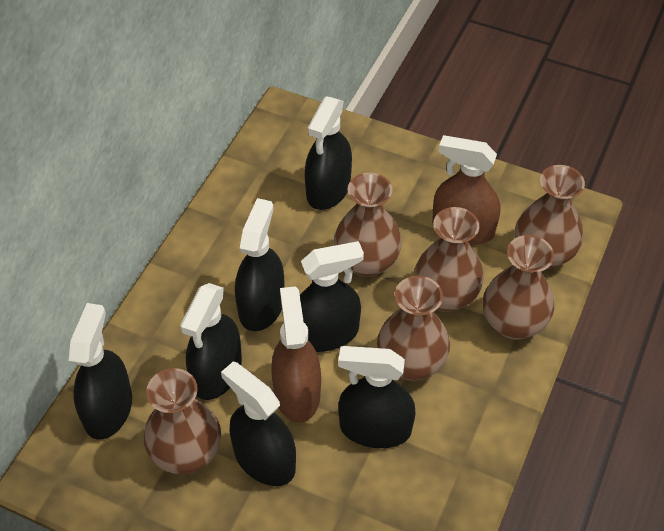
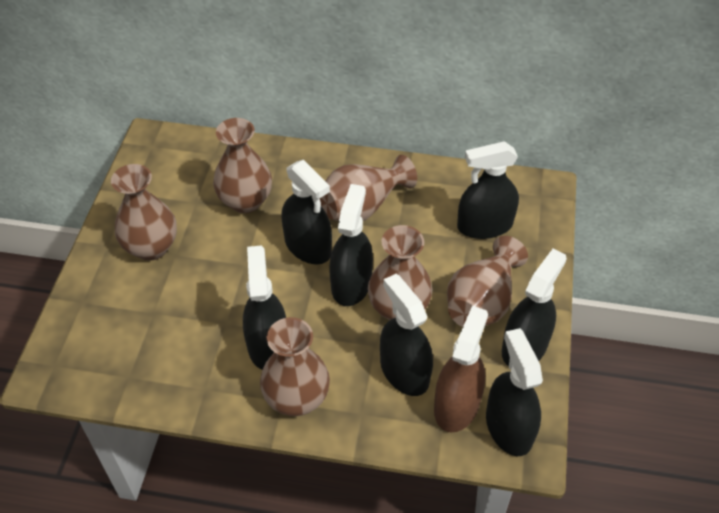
brown spray bottle: 2 -> 1

